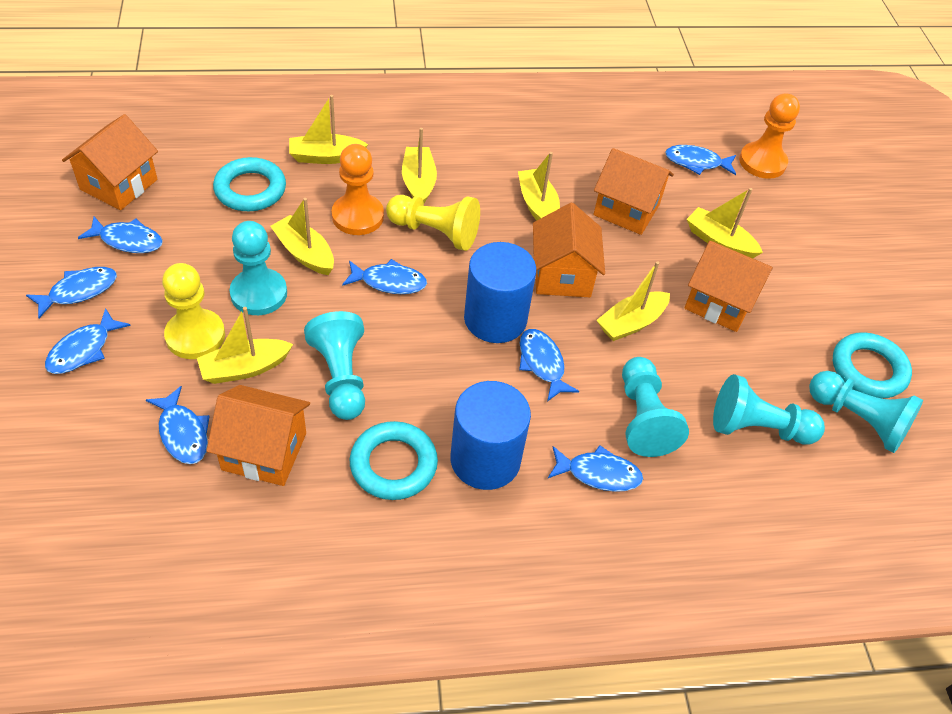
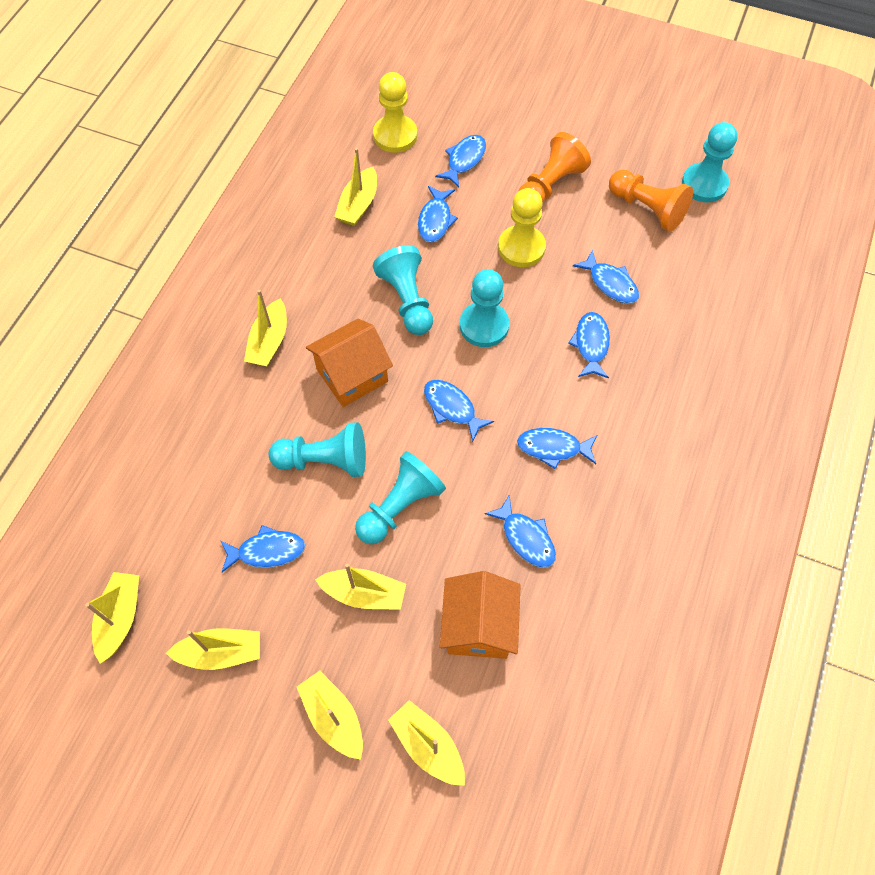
blue cylinder: 2 -> 0
orange house: 5 -> 2
turquoise ring: 3 -> 0

